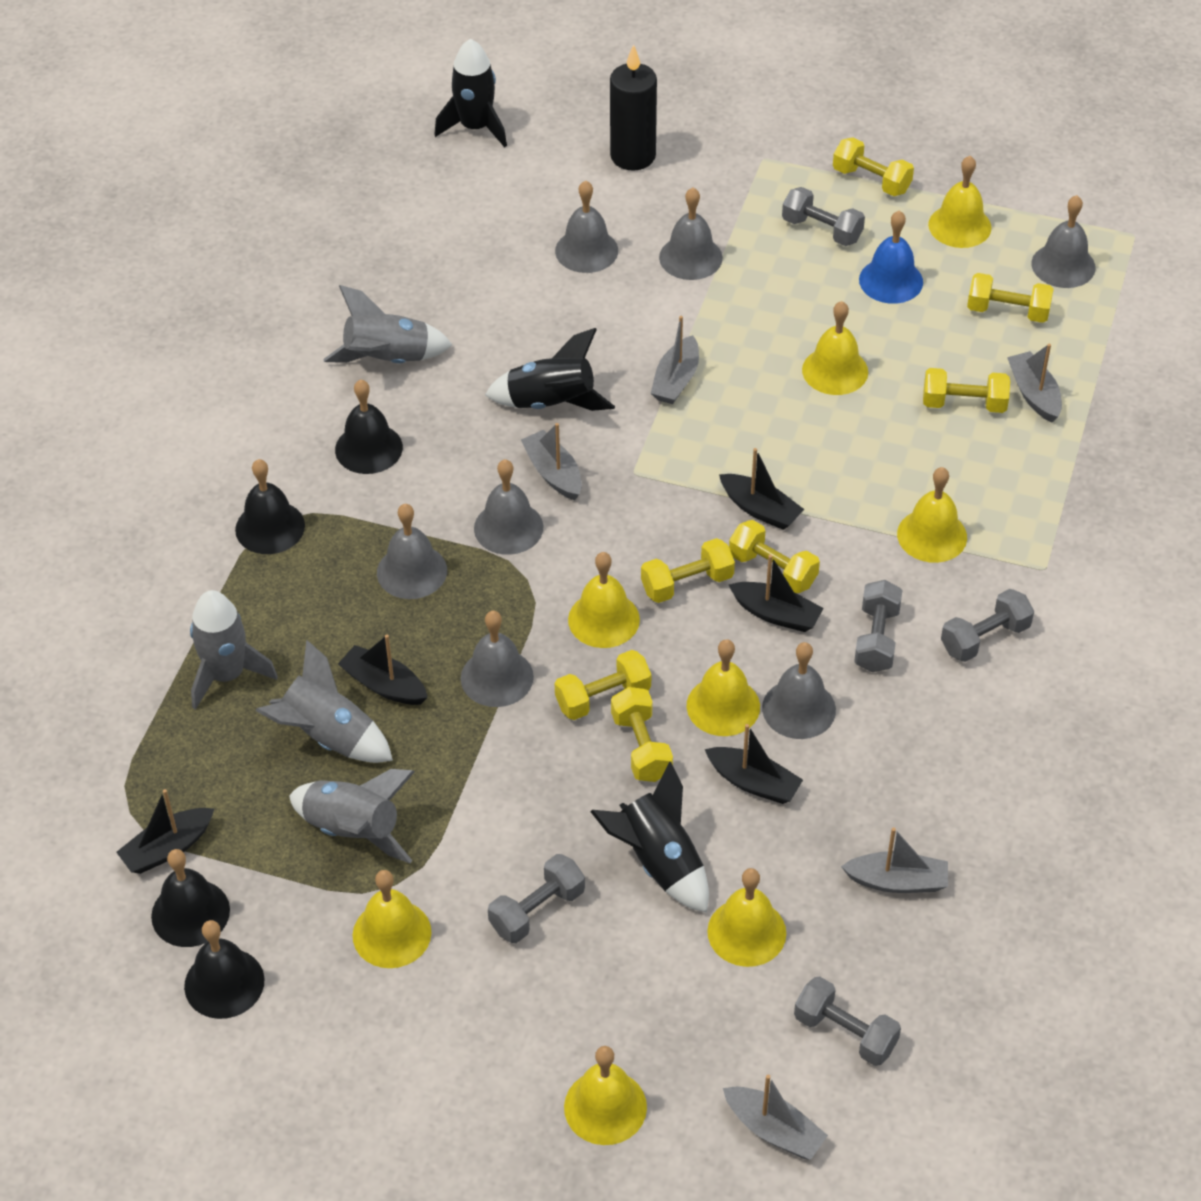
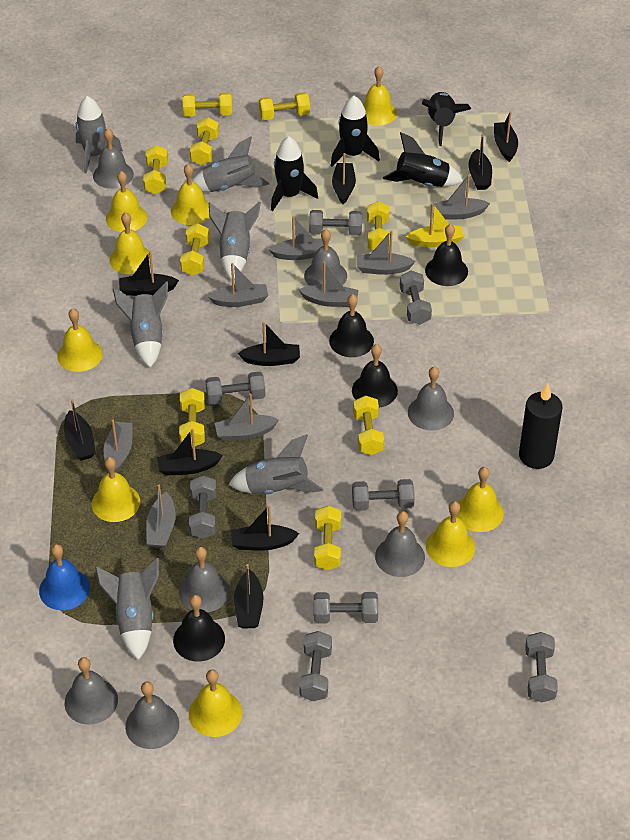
black boat: 5 -> 9
black rocket: 3 -> 4
grey boat: 5 -> 8
grey dumbbell: 5 -> 8
grey rocket: 4 -> 6
yellow bell: 8 -> 9
yellow boat: 0 -> 1
yellow dumbbell: 7 -> 9

